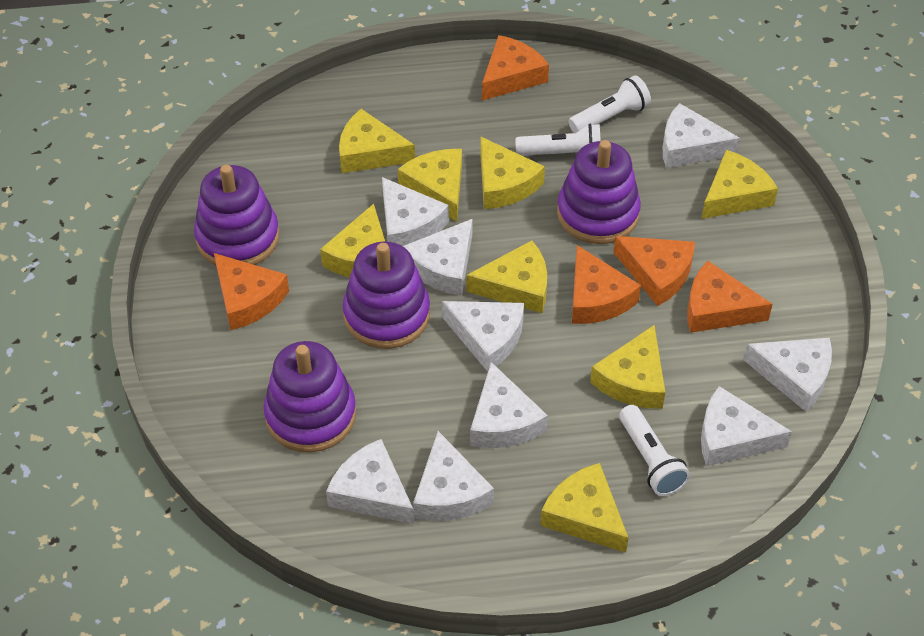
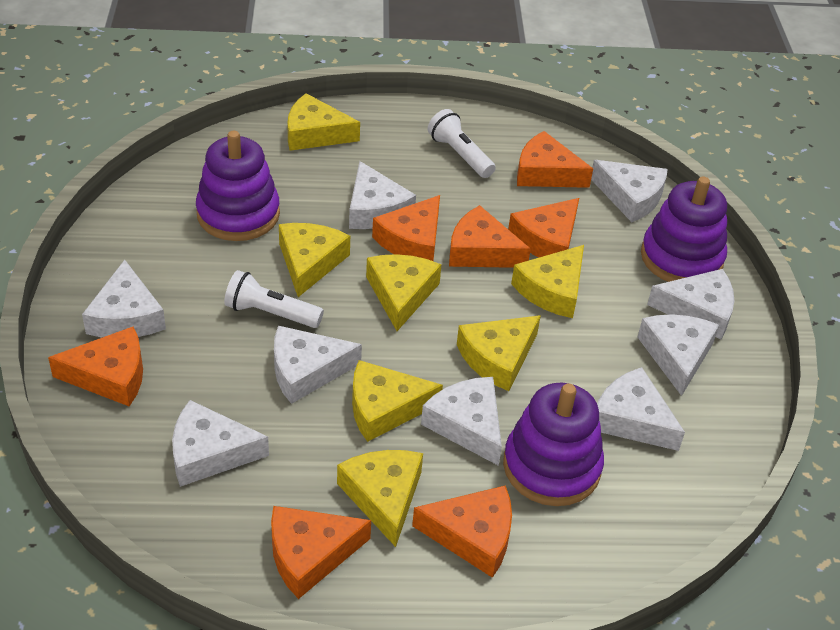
orange cheese: 5 -> 7
purple stacking toy: 4 -> 3
white flashlight: 3 -> 2
yellow cheese: 8 -> 7

